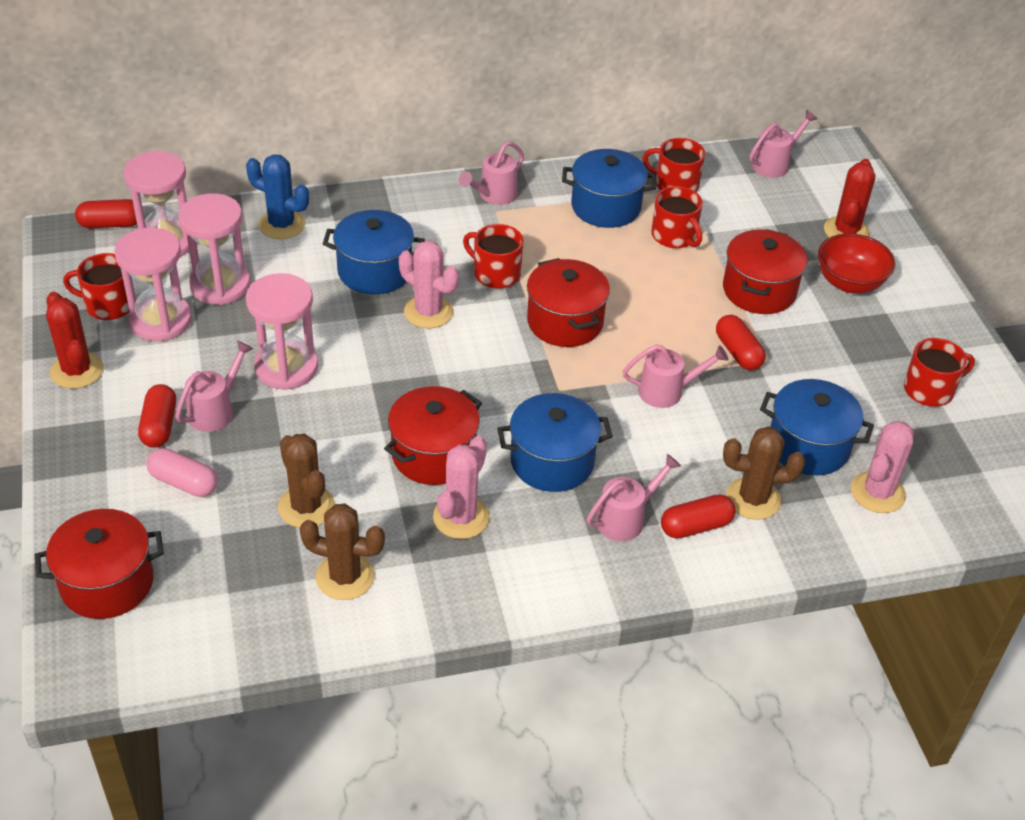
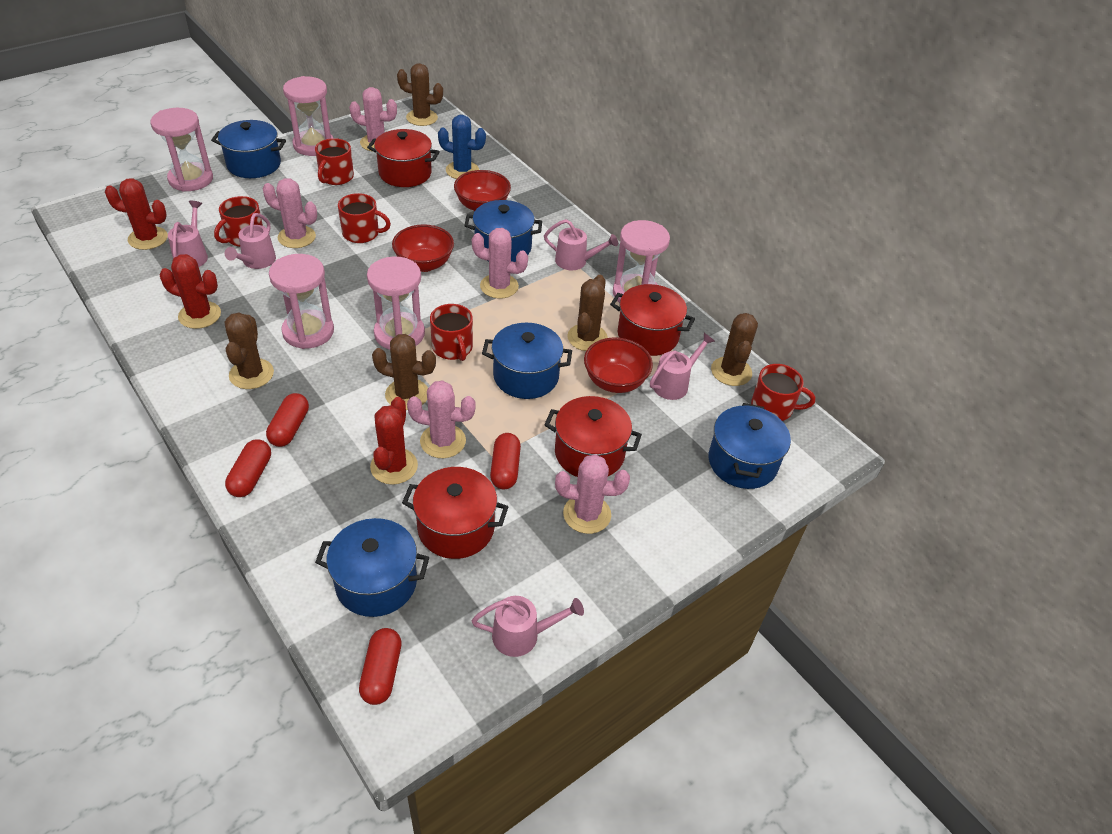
blue pot: 4 -> 5
brown cactus: 3 -> 5
pink cactus: 3 -> 5
pink capsule: 1 -> 0
pink hourglass: 4 -> 5
red bowl: 1 -> 3
red cactus: 2 -> 3

